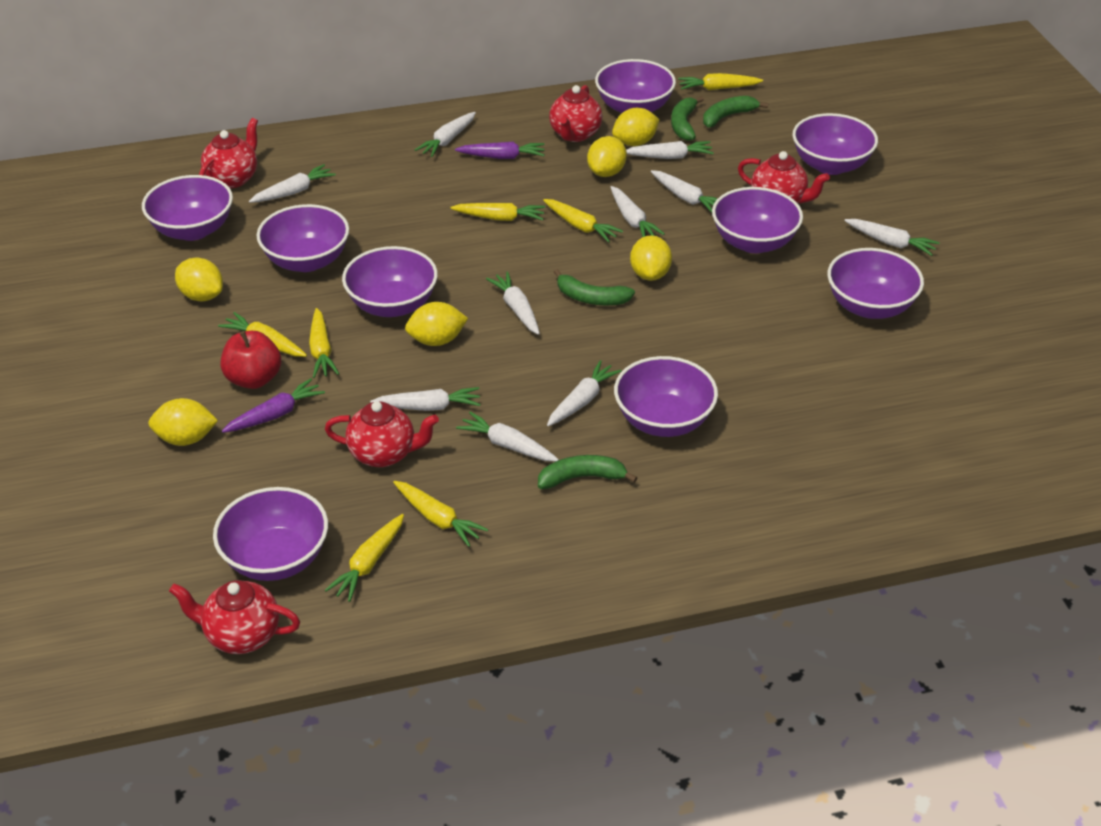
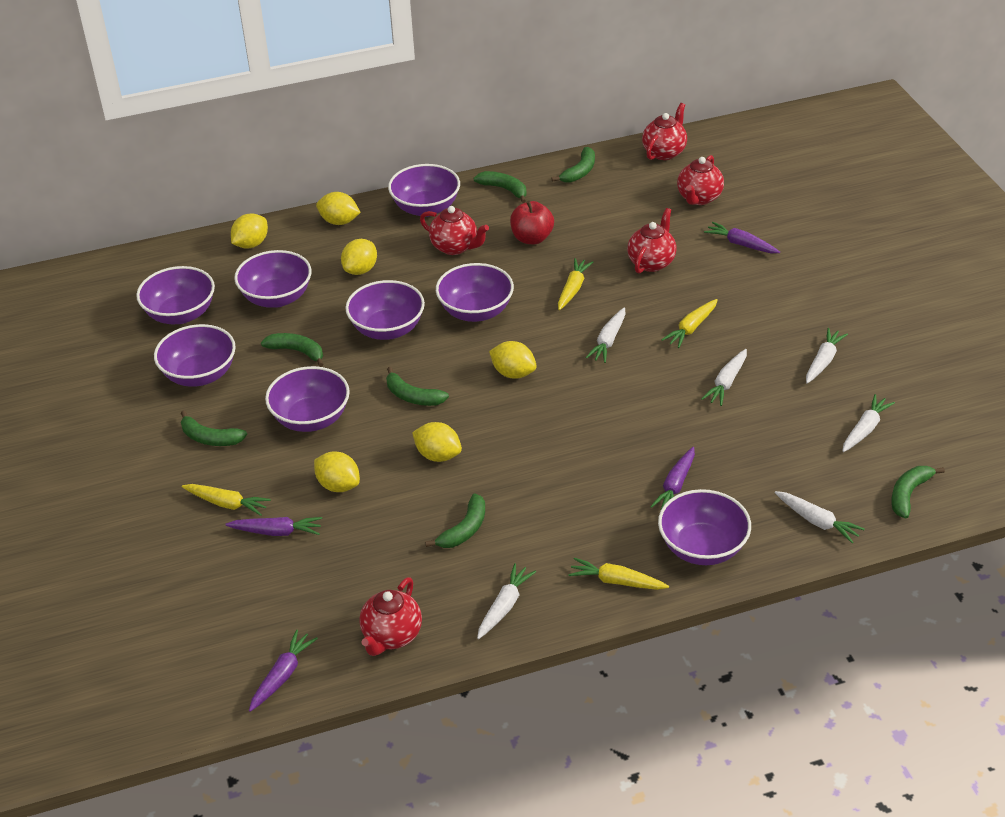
green banana: 4 -> 7
purple bowl: 9 -> 8
purple carrot: 2 -> 4
white carrot: 10 -> 6
yellow carrot: 7 -> 4

